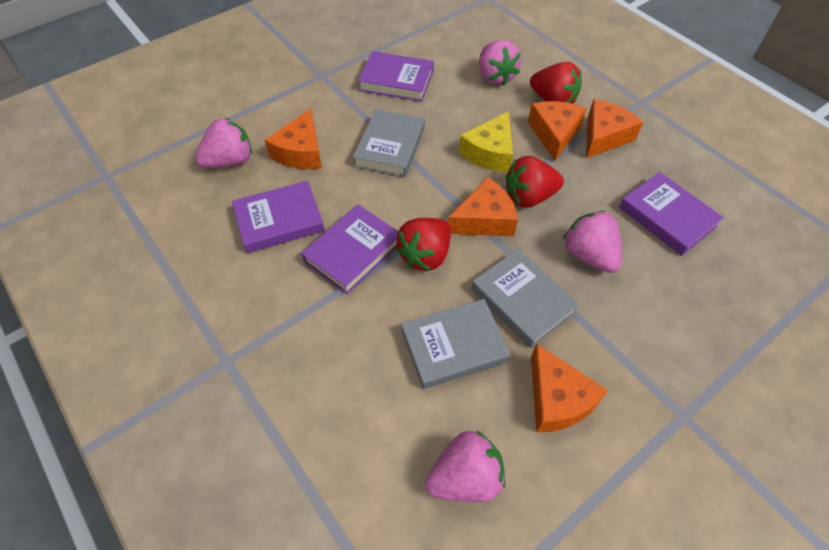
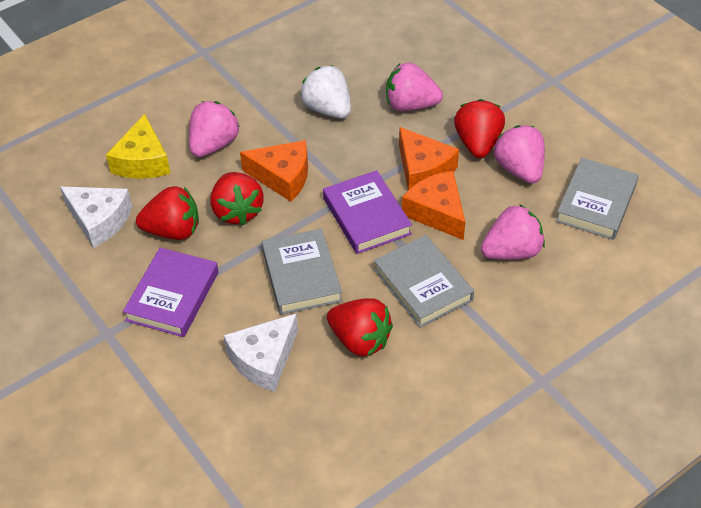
orange cheese: 5 -> 3
purple book: 4 -> 2
red strawberry: 3 -> 4
white cheese: 0 -> 2
white strawberry: 0 -> 1

